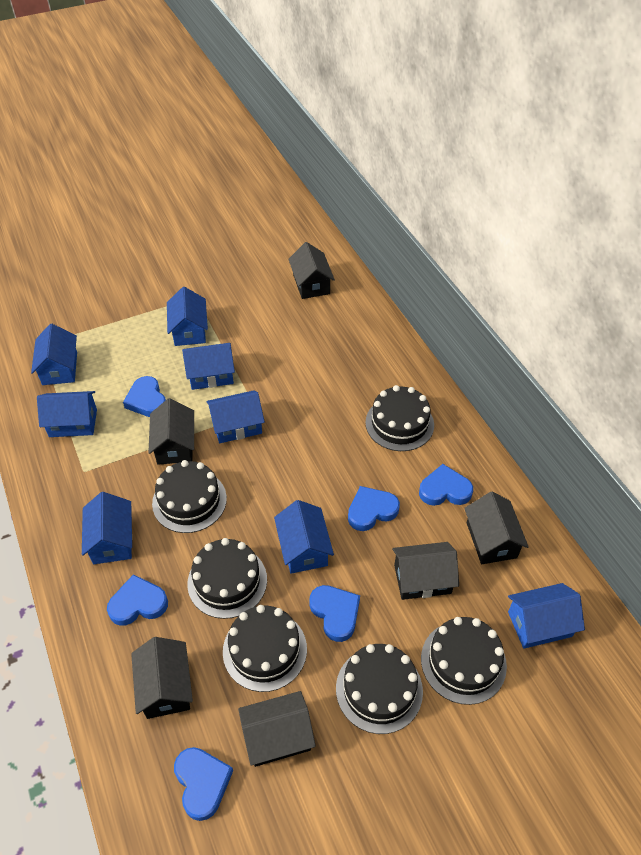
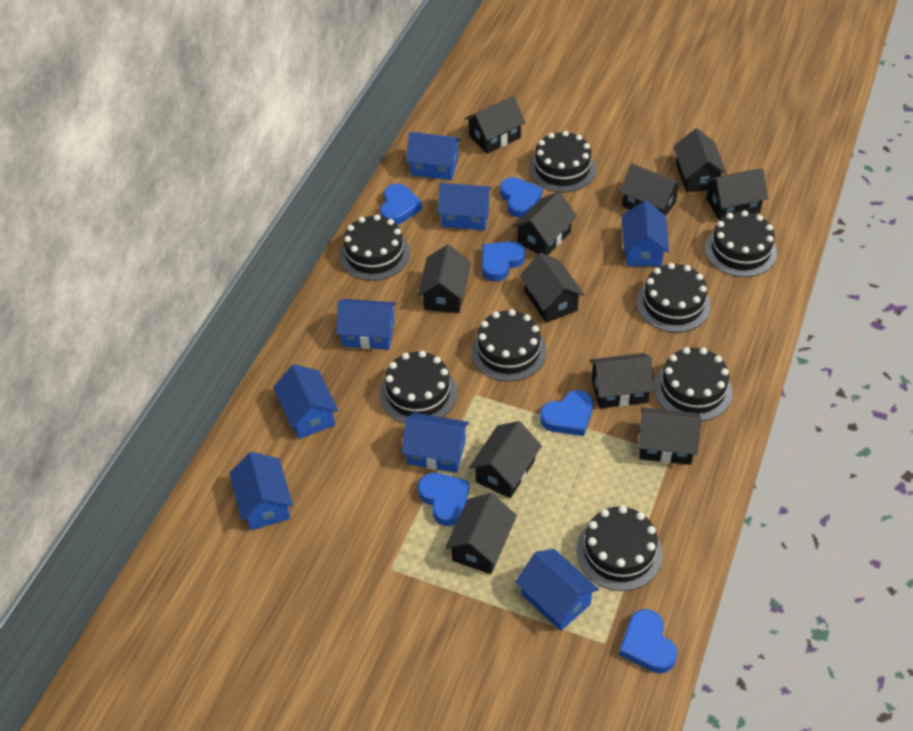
black cake: 6 -> 8
black house: 6 -> 11

